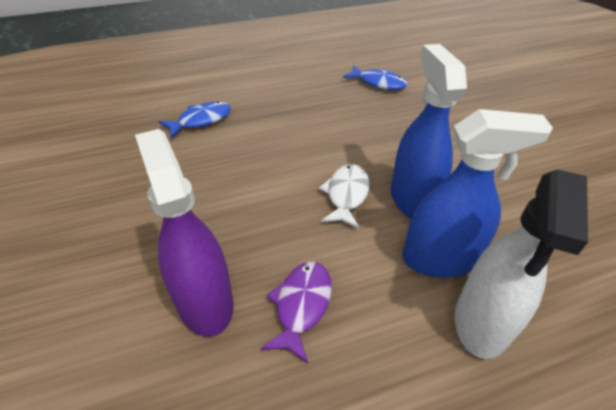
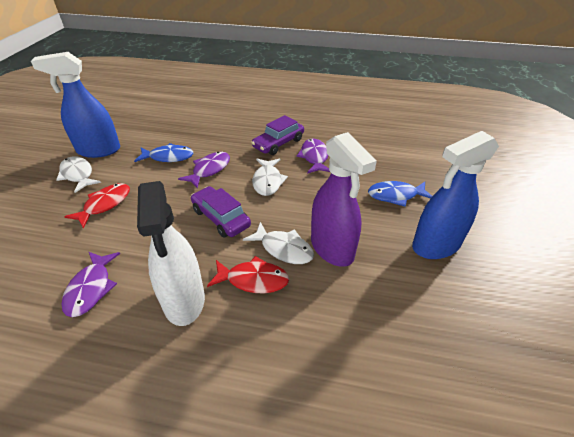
purple car: 0 -> 2
purple fish: 1 -> 3
red fish: 0 -> 2
white fish: 1 -> 3

